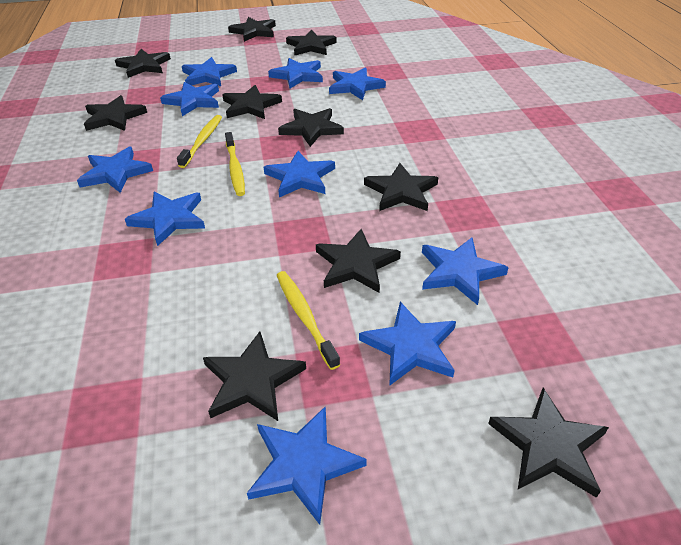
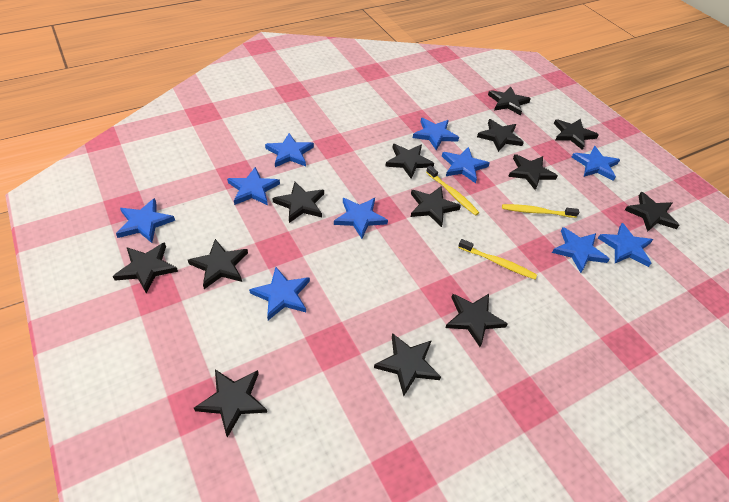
black star: 10 -> 13

